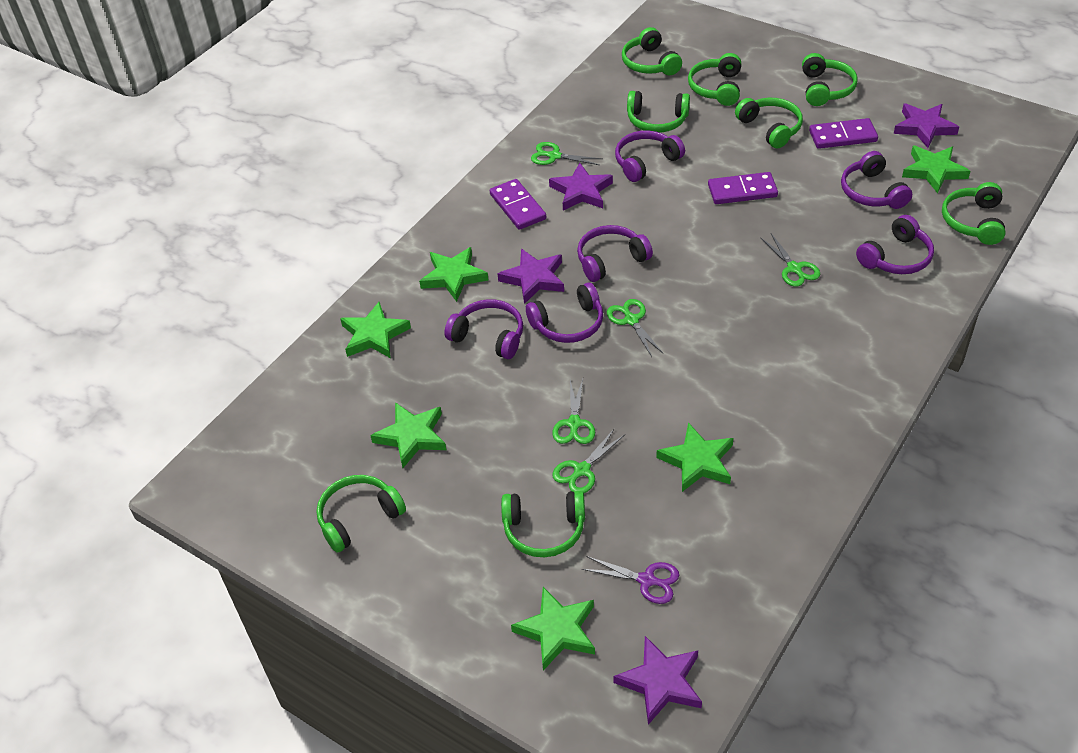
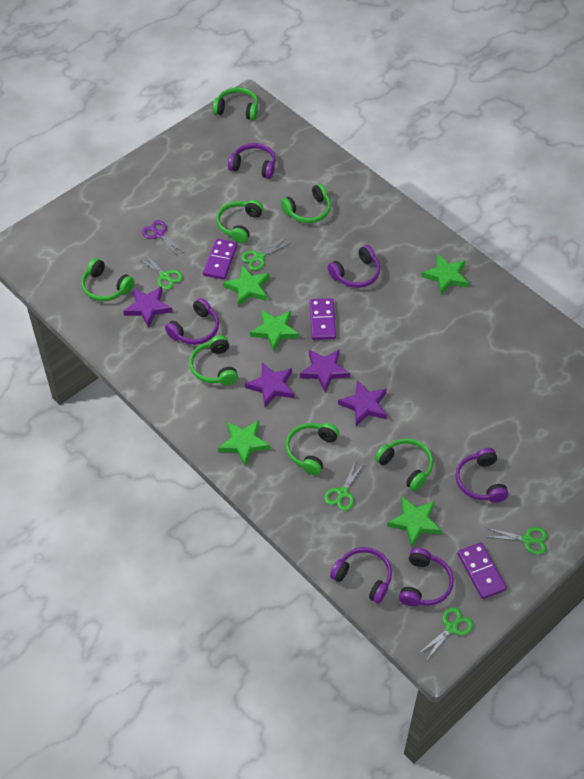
green headphones: 8 -> 7
green star: 6 -> 5

